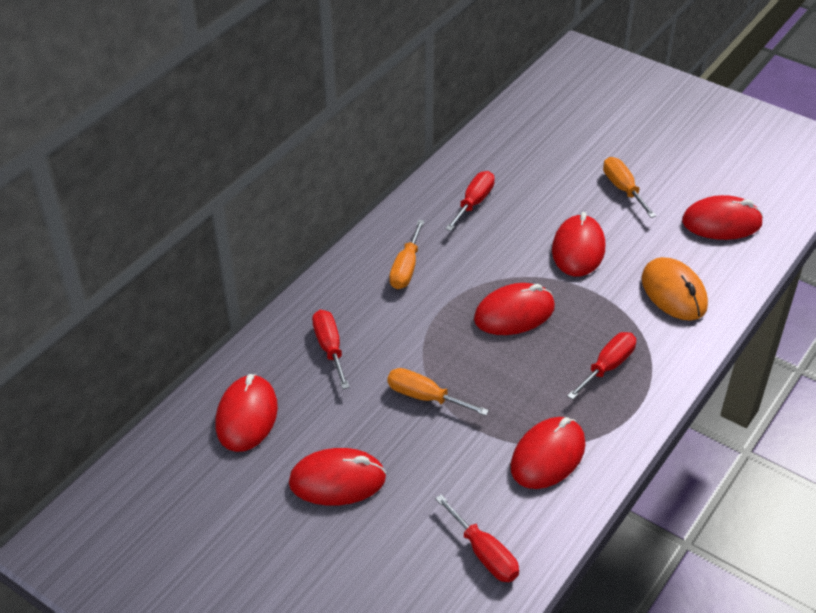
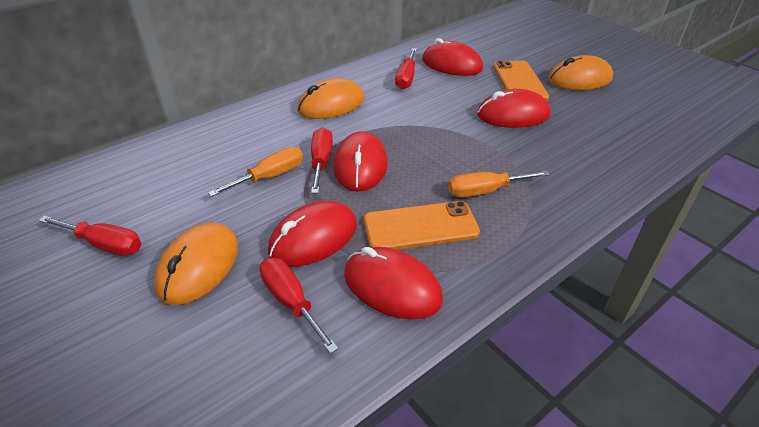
orange mouse: 1 -> 3
orange phone: 0 -> 2
orange screwdriver: 3 -> 2
red mouse: 6 -> 5

